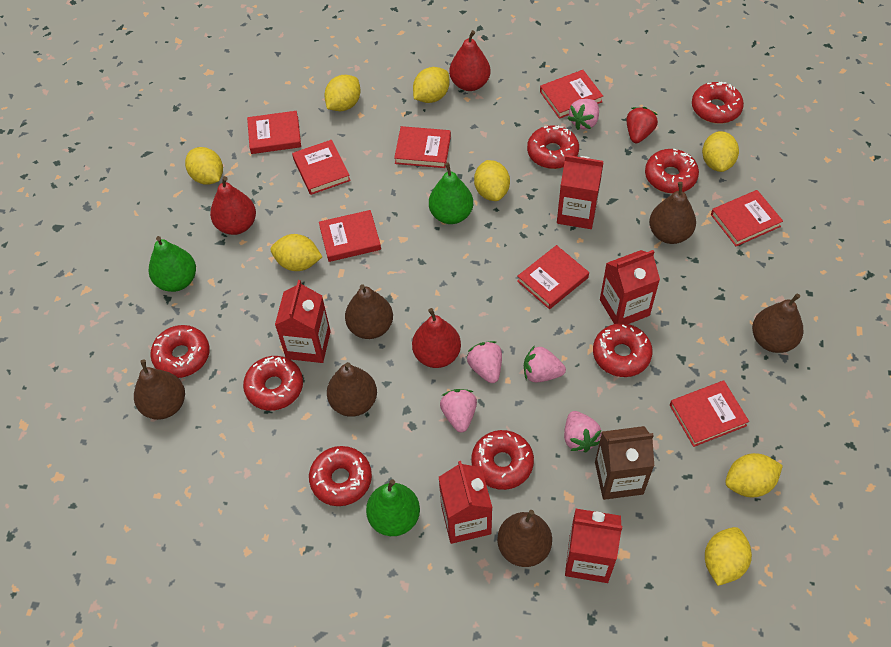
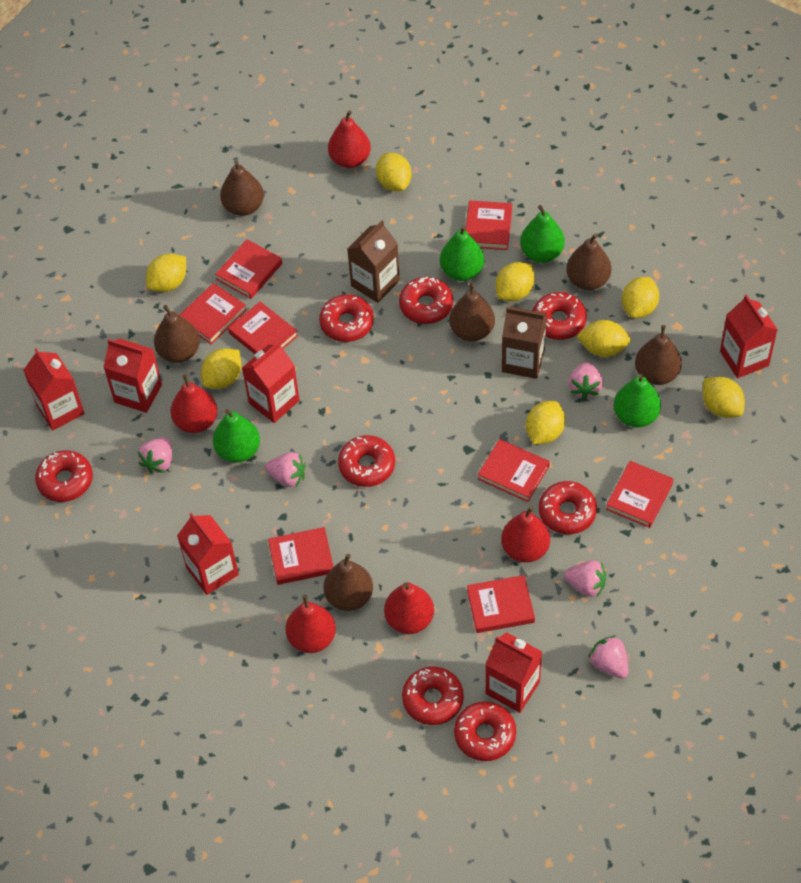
brown carton: 1 -> 2
green pear: 3 -> 4
red carton: 5 -> 6
red pear: 3 -> 5
red strawberry: 1 -> 0

